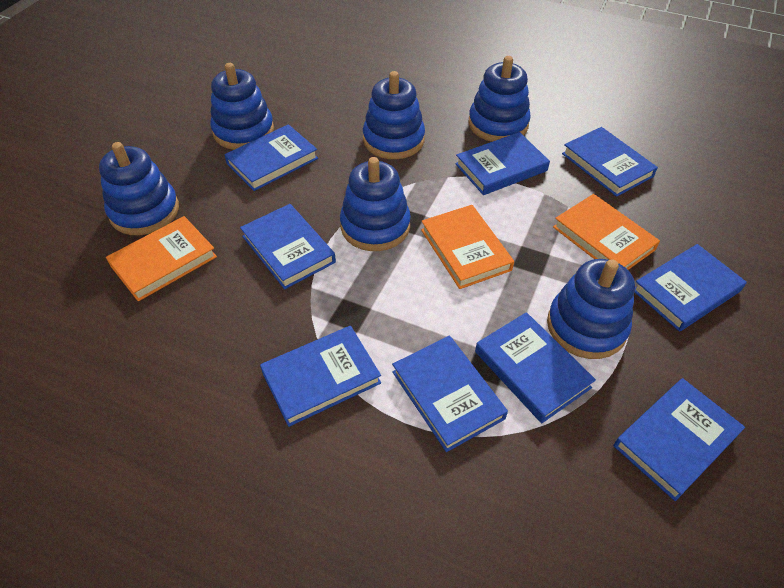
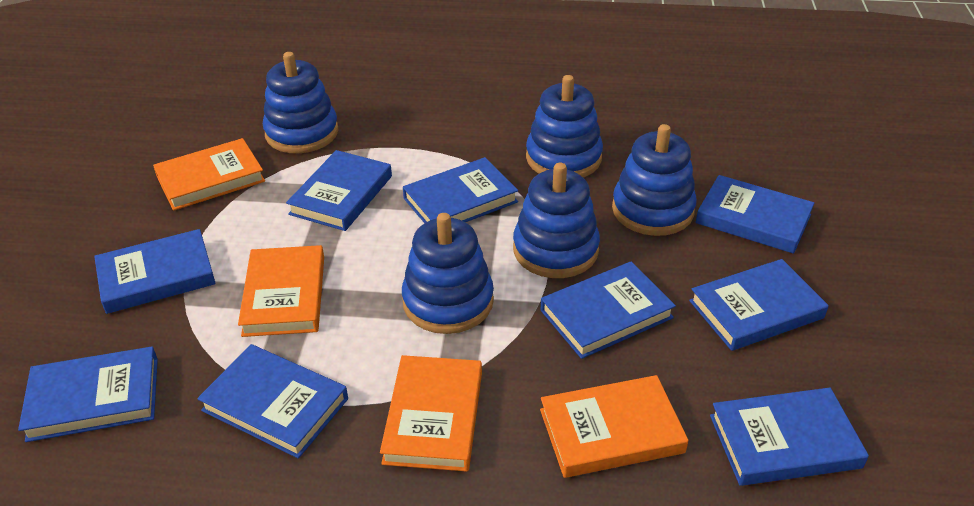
blue stacking toy: 6 -> 5
orange book: 3 -> 4

